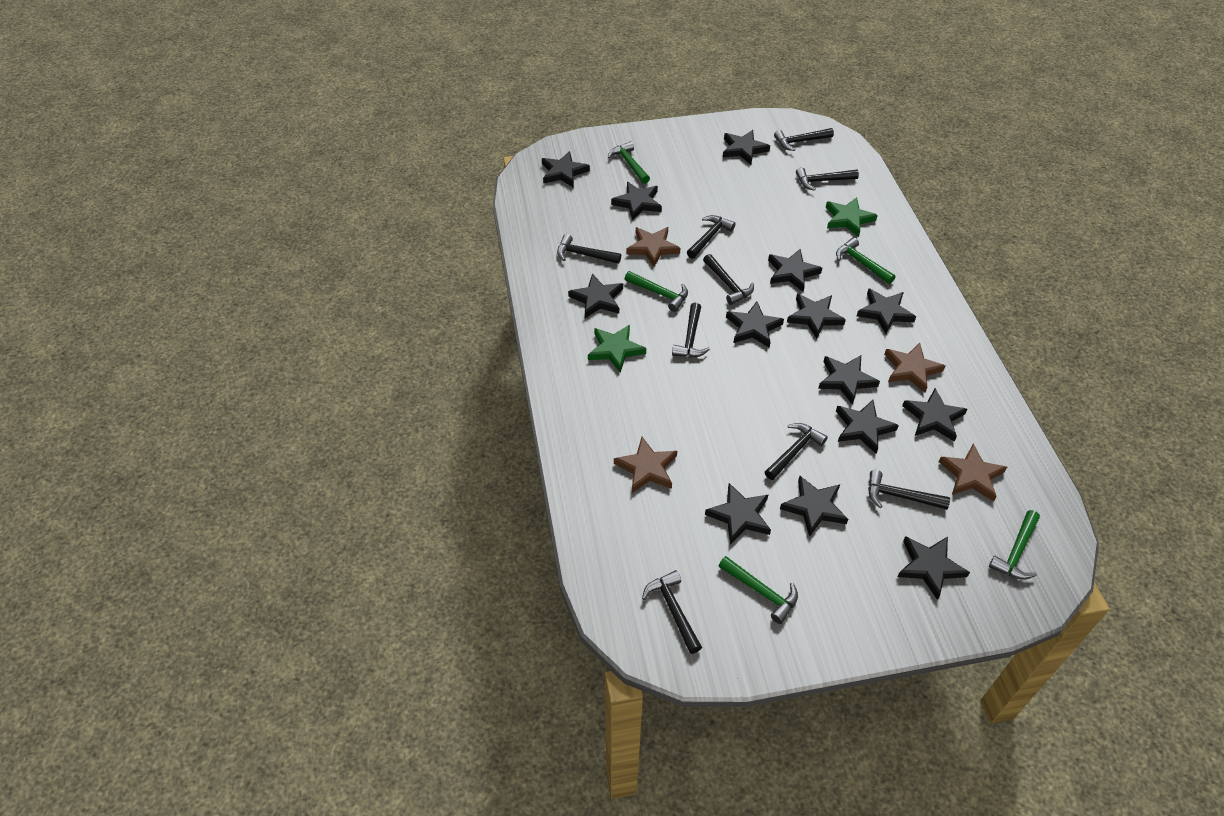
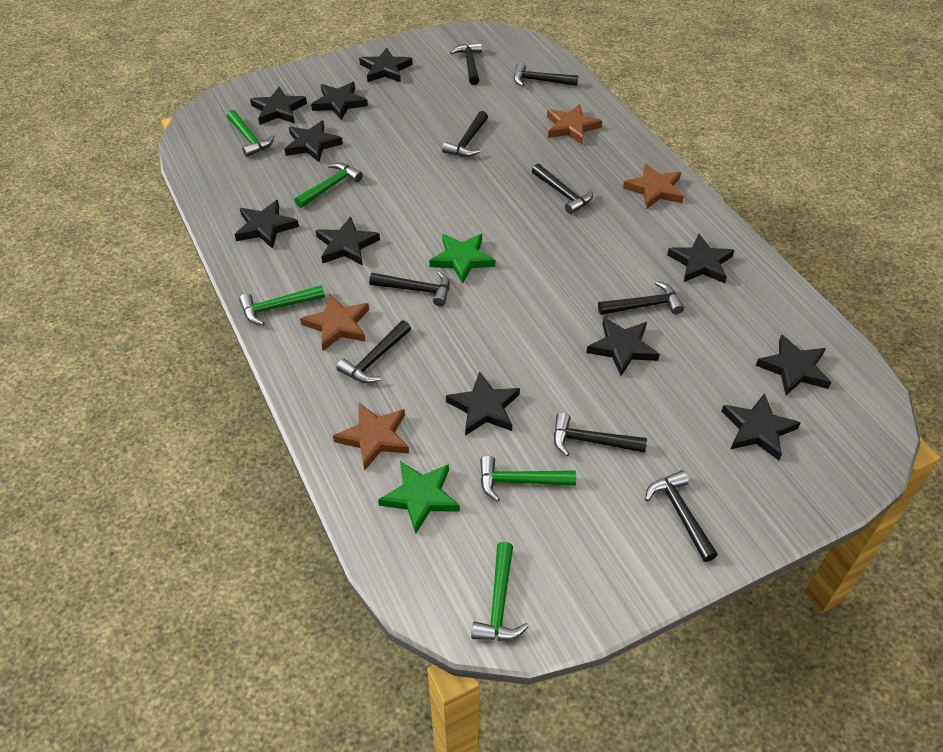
black star: 14 -> 11

